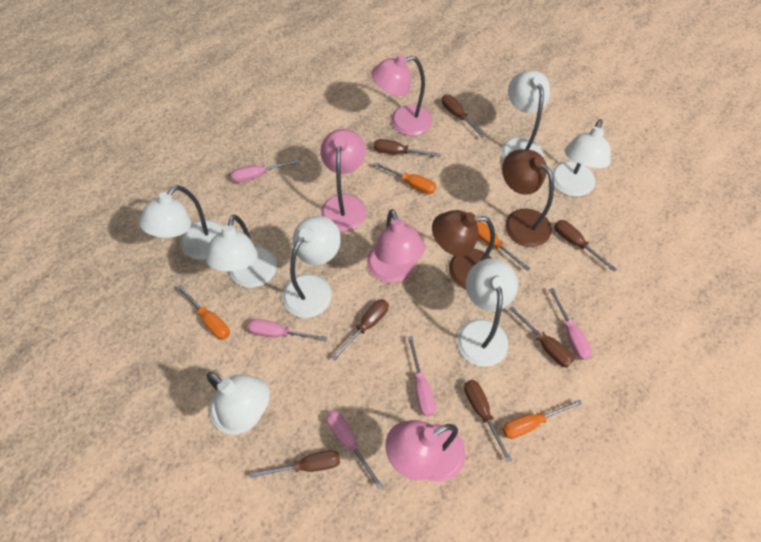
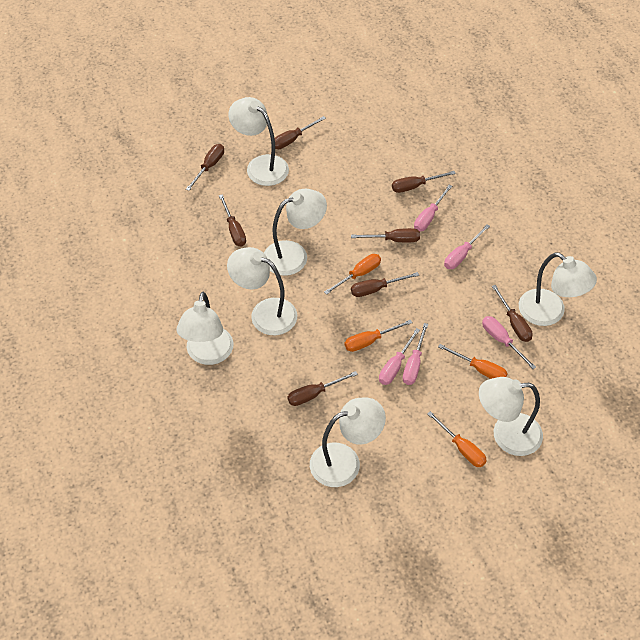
brown lamp: 2 -> 0
brown screwdriver: 7 -> 8
pink lamp: 4 -> 0

